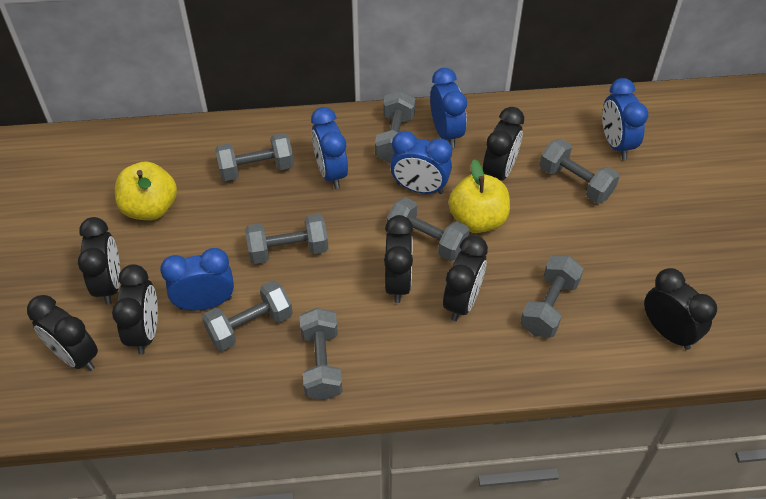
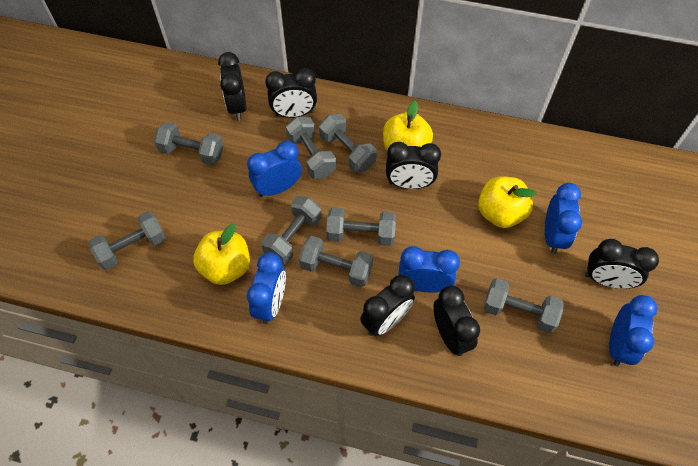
black clock: 7 -> 6
yellow apple: 2 -> 3

